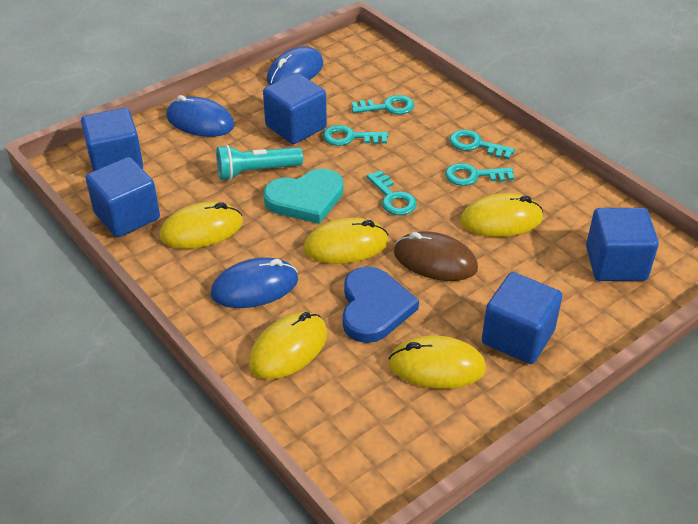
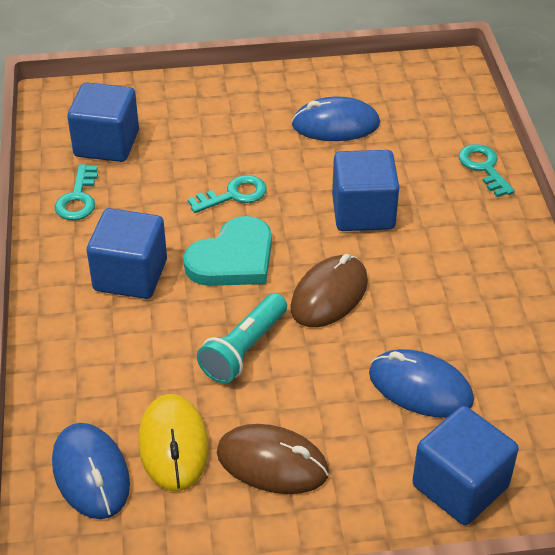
blue cube: 5 -> 4
blue heart: 1 -> 0
brown mouse: 1 -> 2
turquoise key: 5 -> 3
yellow mouse: 5 -> 1

